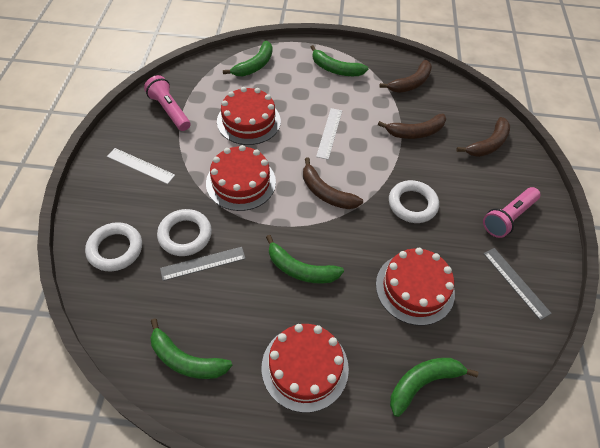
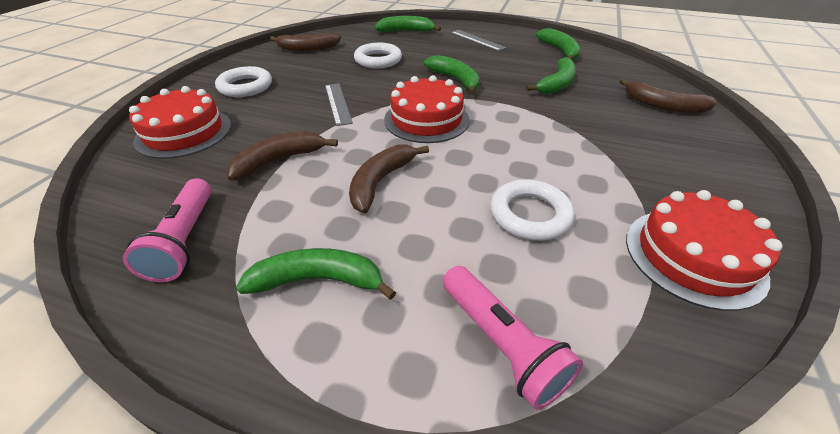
red cake: 4 -> 3
white ruler: 2 -> 0

